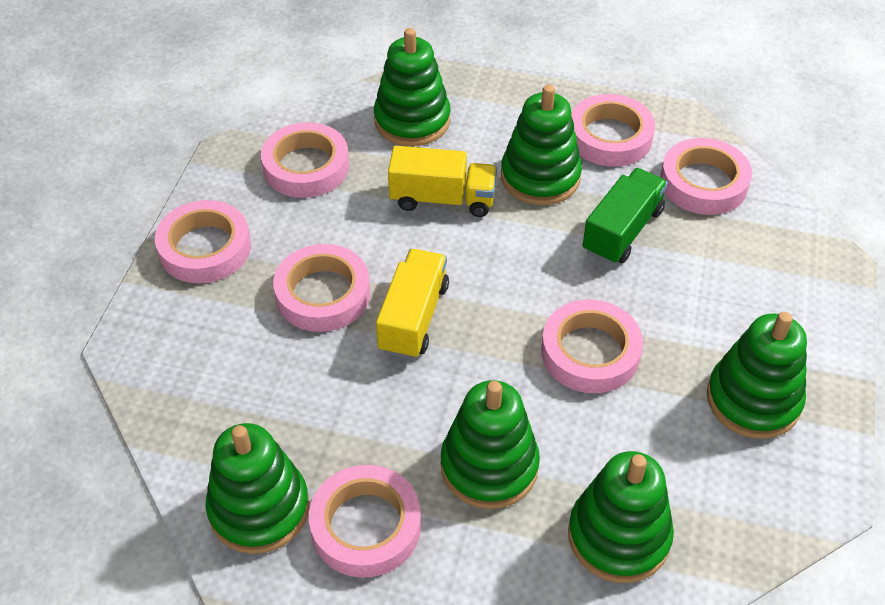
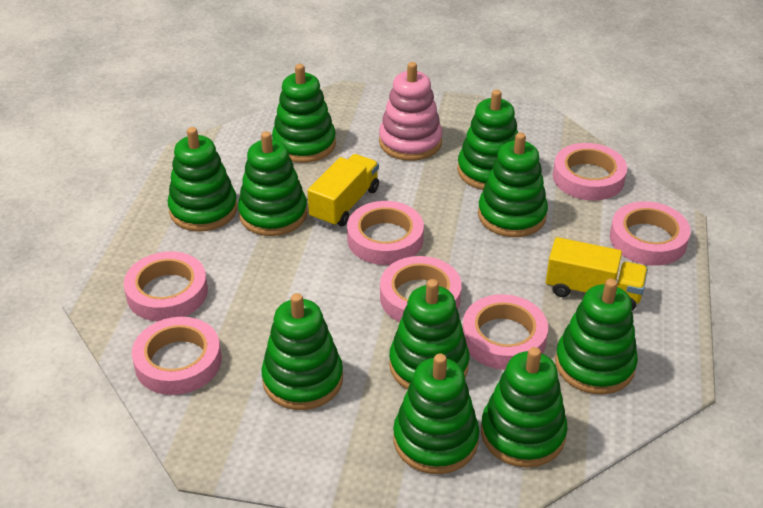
green stacking toy: 6 -> 10
green truck: 1 -> 0
pink stacking toy: 0 -> 1

